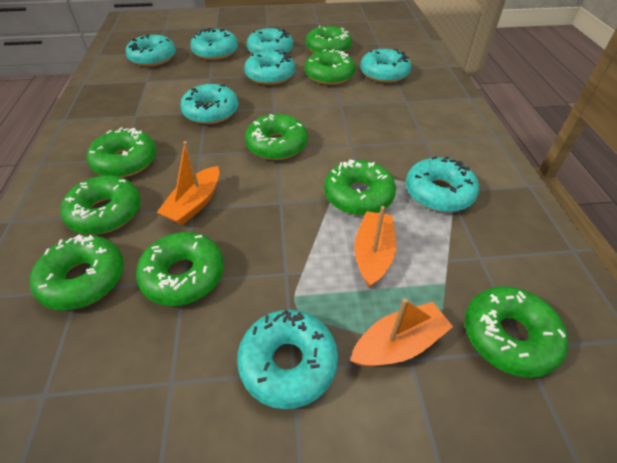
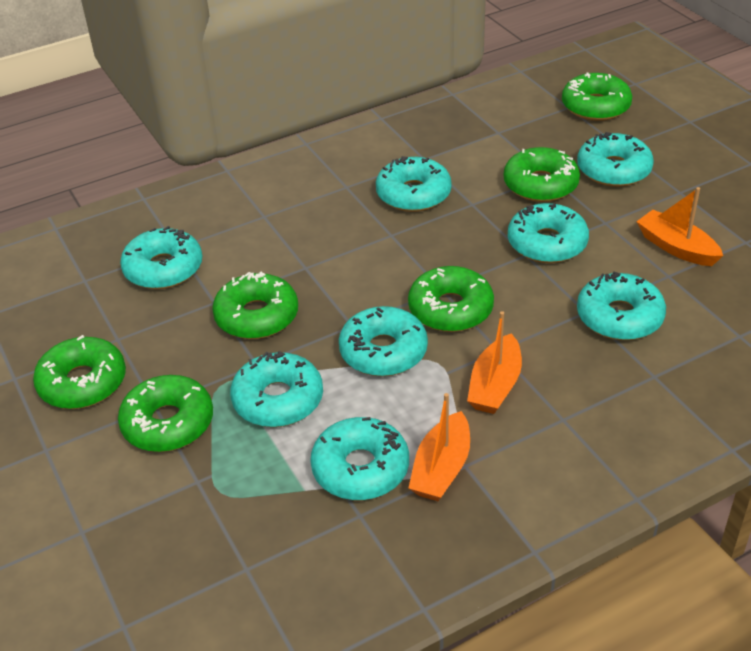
green donut: 9 -> 6

